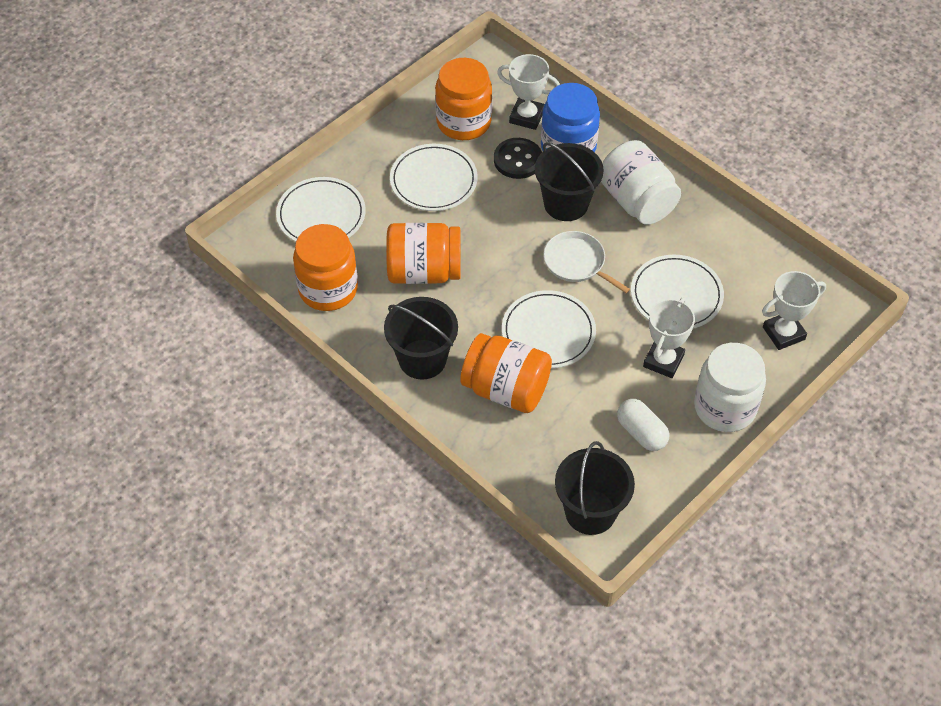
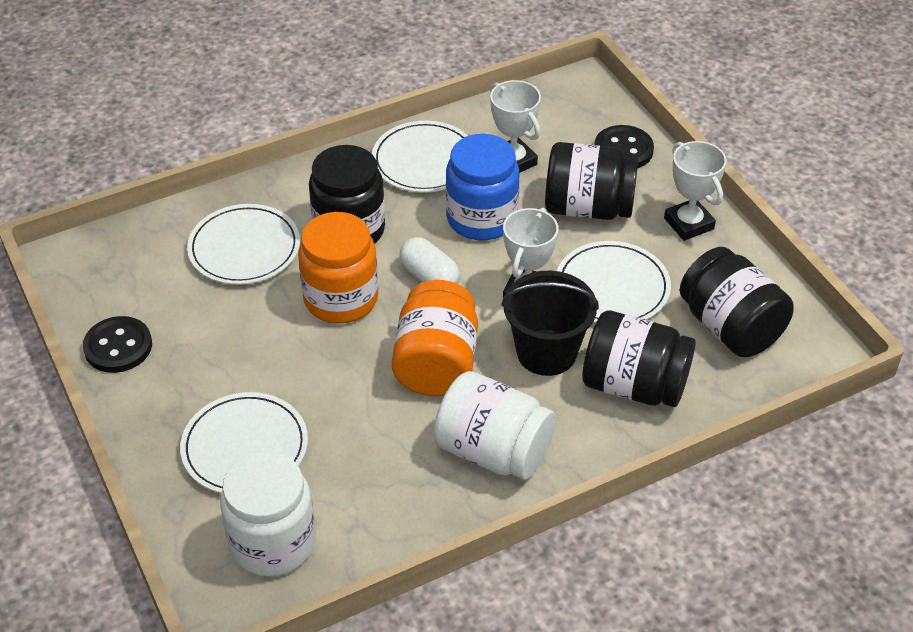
black bucket: 3 -> 1
black button: 1 -> 2
black jar: 0 -> 4
orange jar: 4 -> 2
white pan: 1 -> 0

